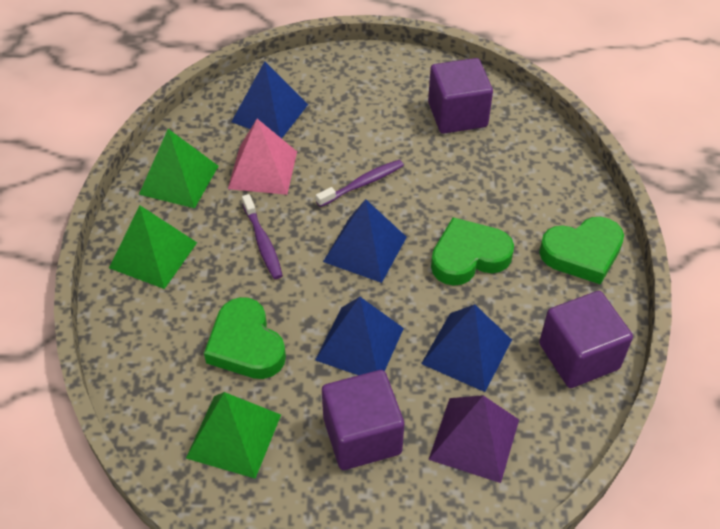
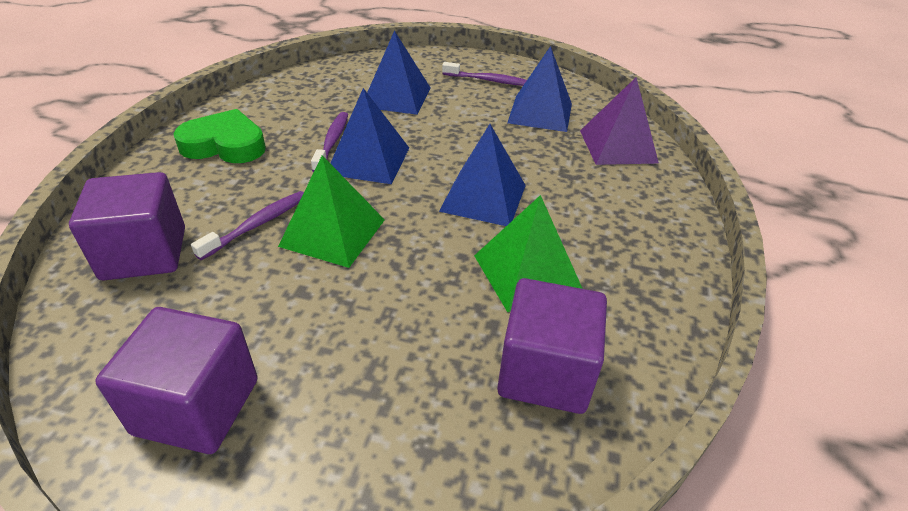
green heart: 3 -> 1
green pyramid: 3 -> 2
pink pyramid: 1 -> 0
purple toothbrush: 2 -> 3

